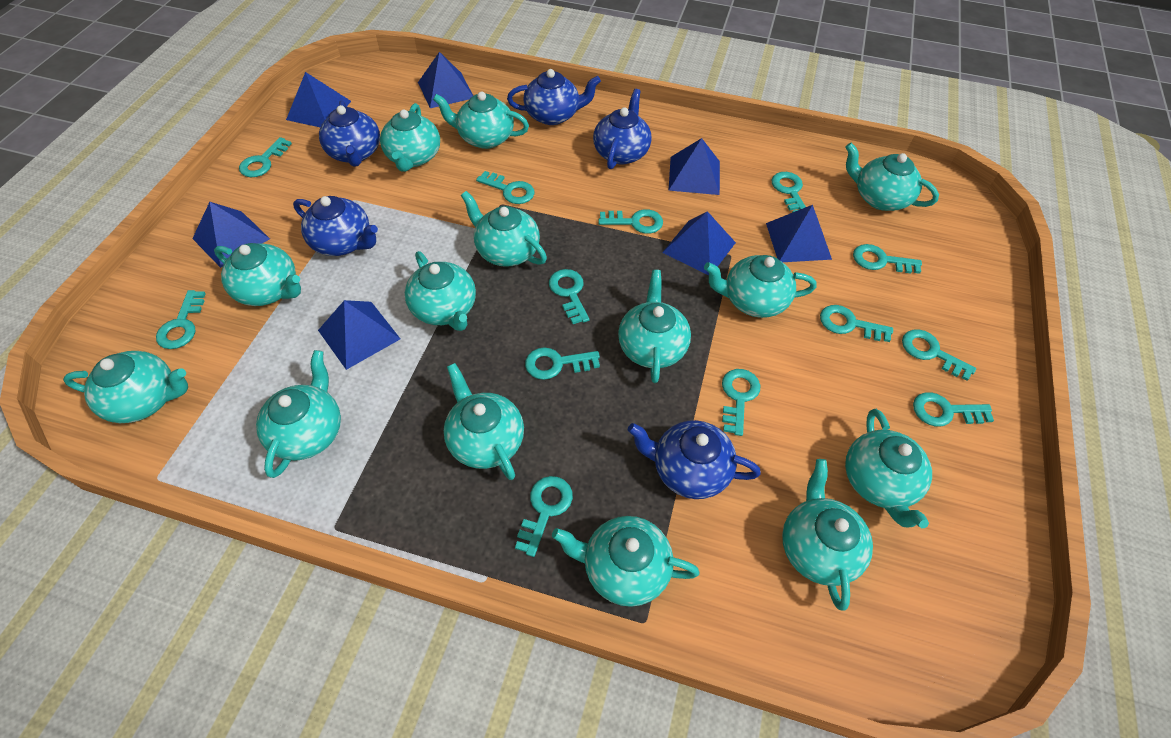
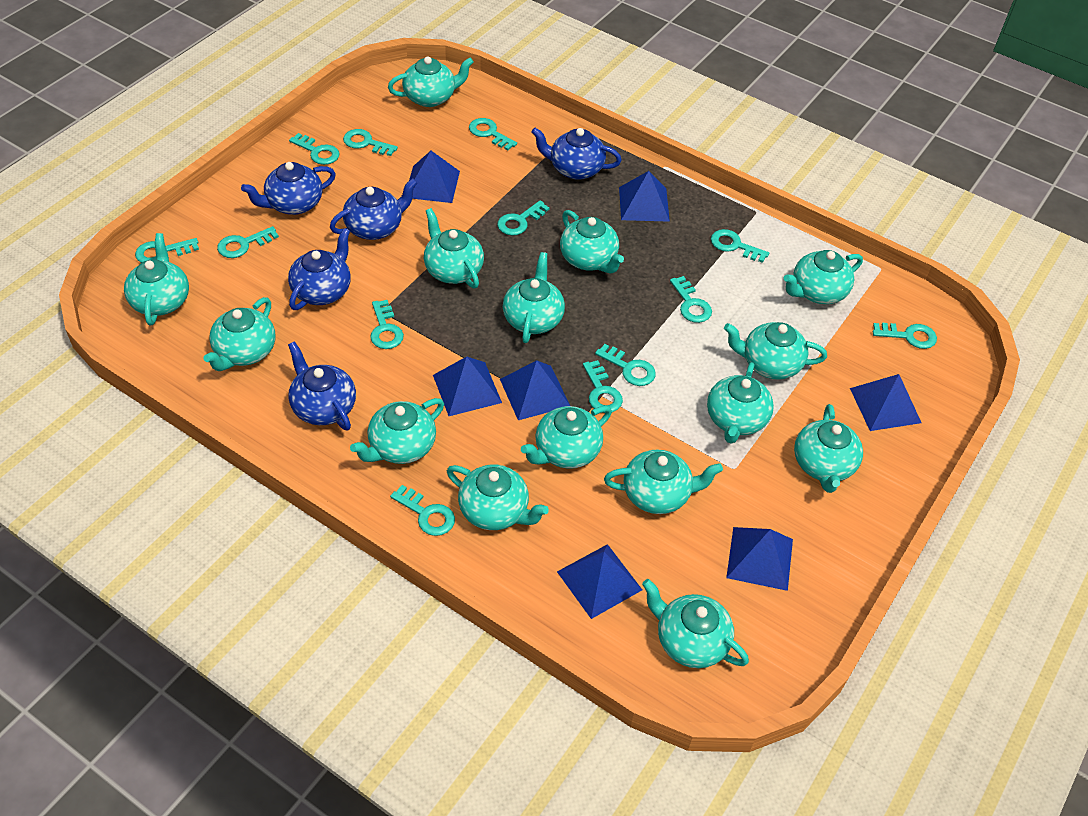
turquoise teapot: 14 -> 15

